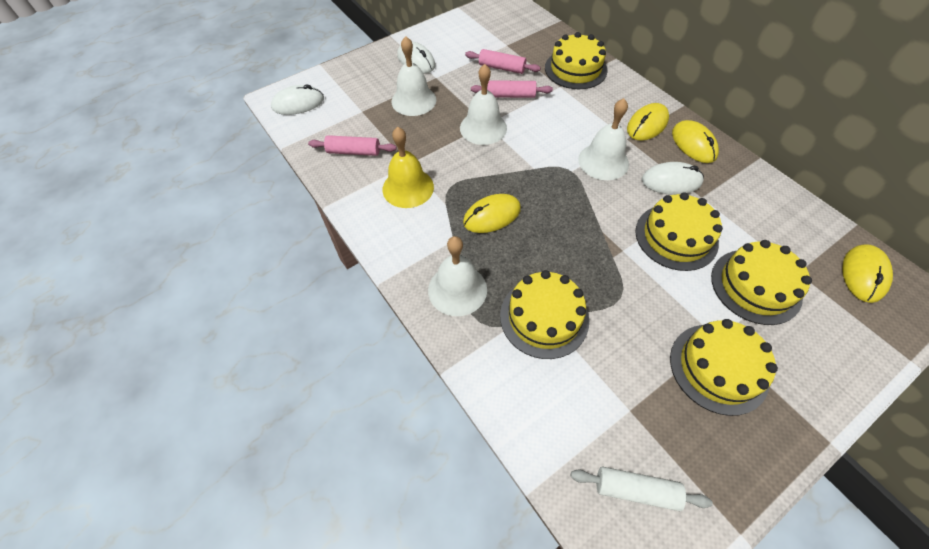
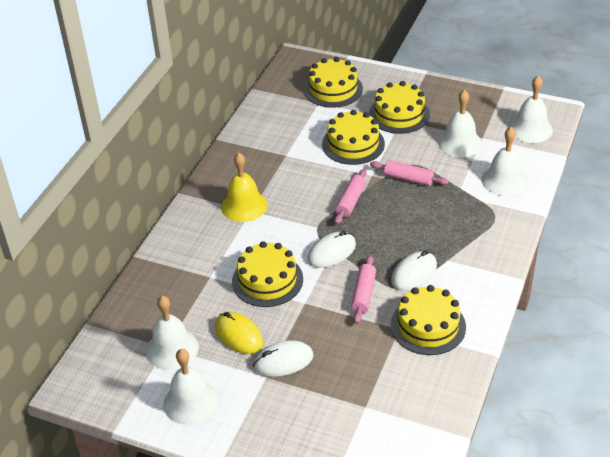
white bell: 4 -> 5
white rolling pin: 1 -> 0
yellow mouse: 4 -> 1

